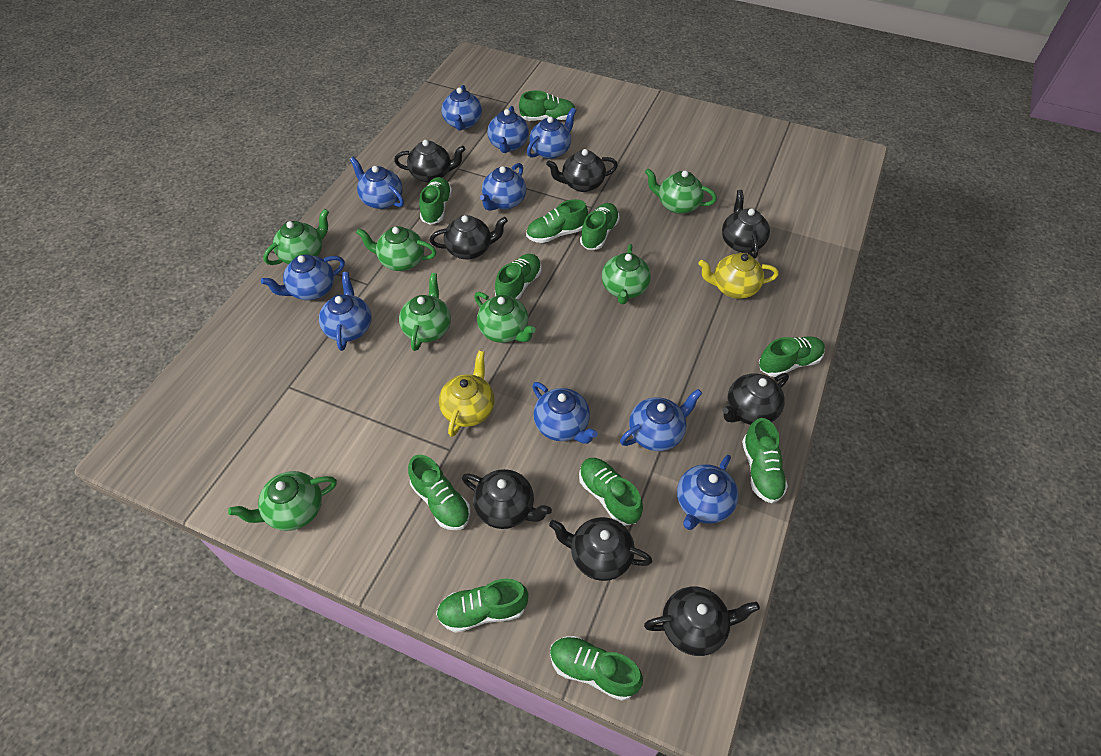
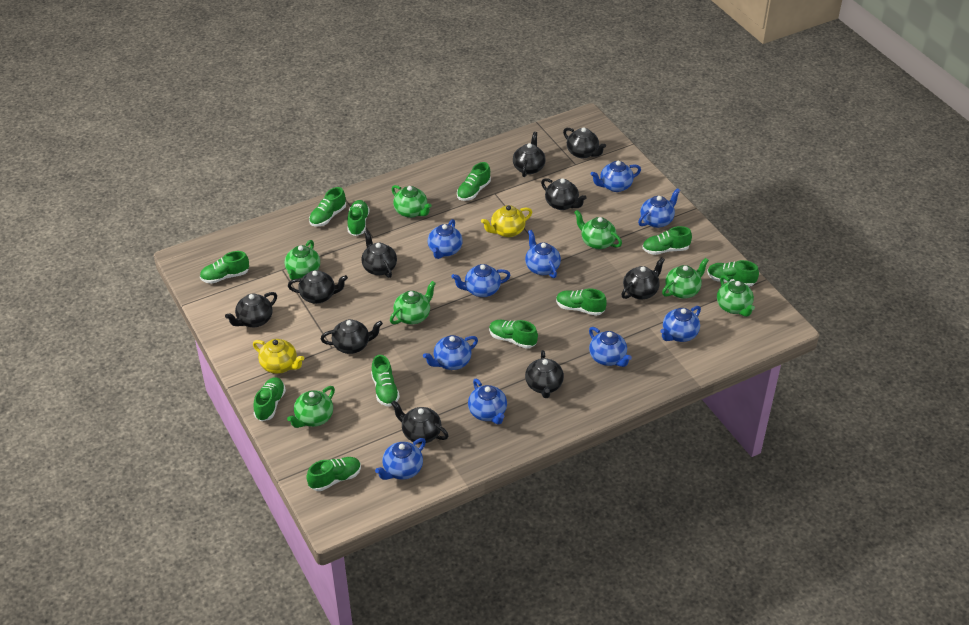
black teapot: 8 -> 10

